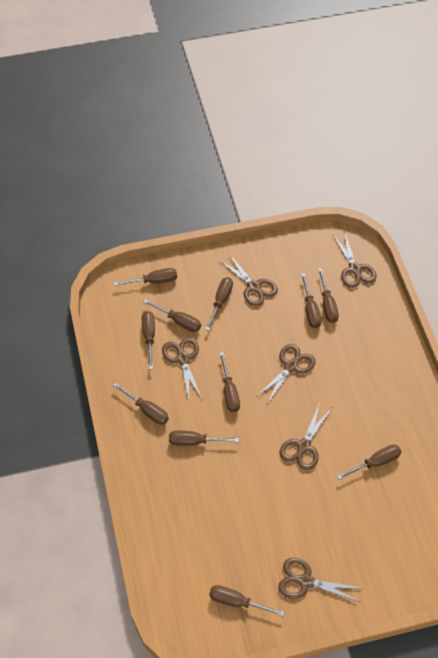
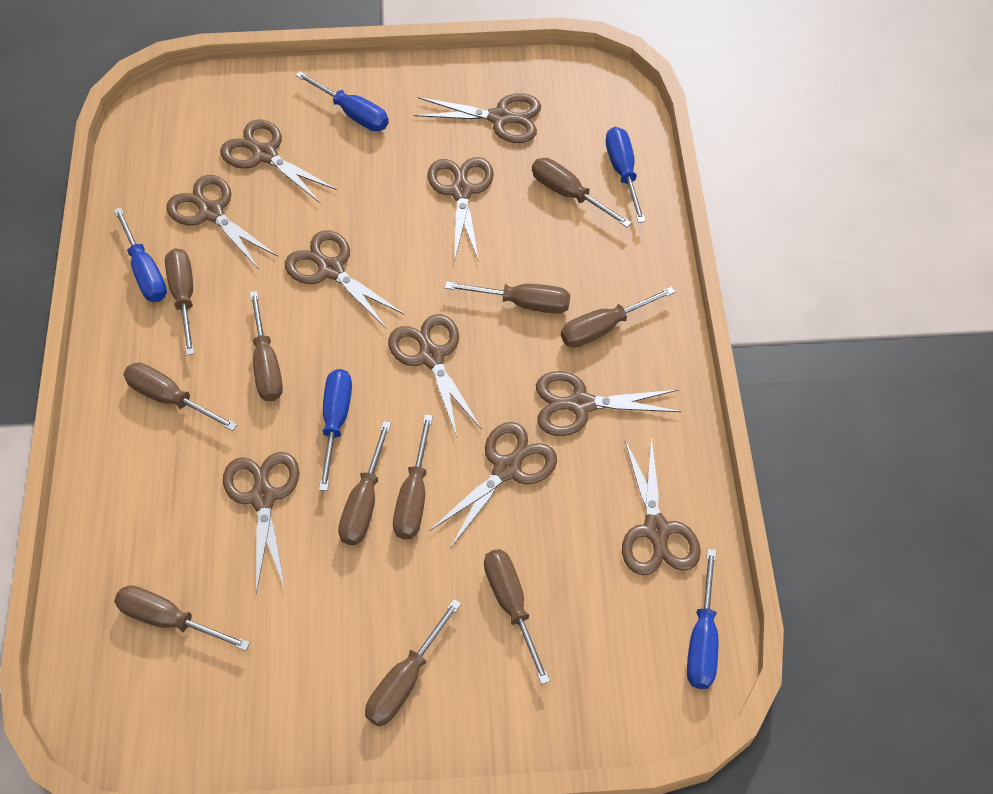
blue screwdriver: 0 -> 5
brown scissors: 6 -> 10

